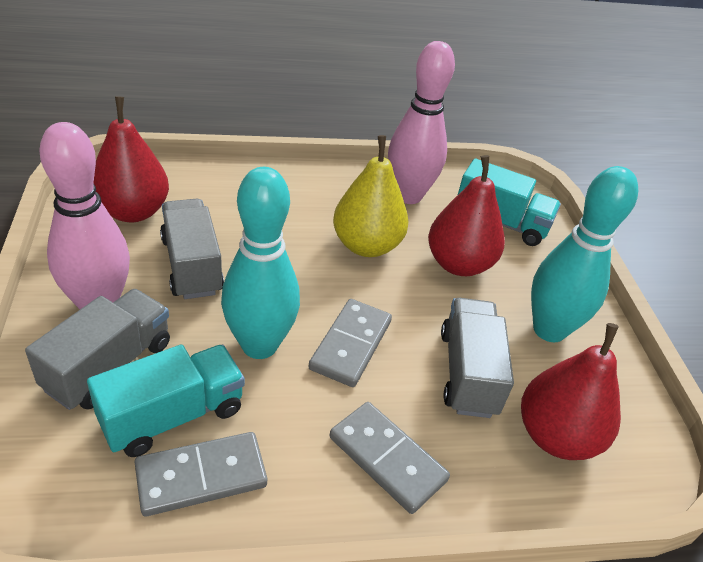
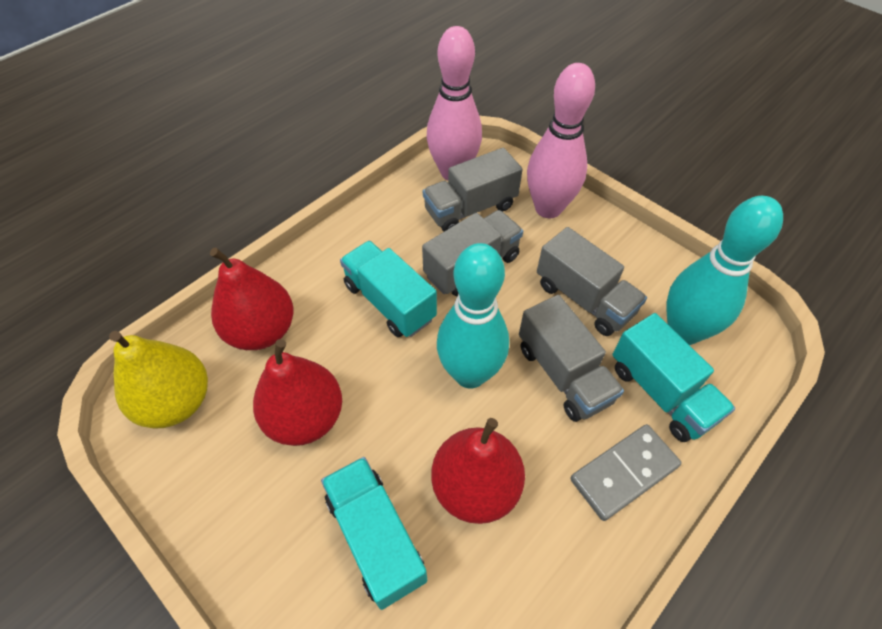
grey domino: 3 -> 1
grey truck: 3 -> 4
turquoise truck: 2 -> 3

